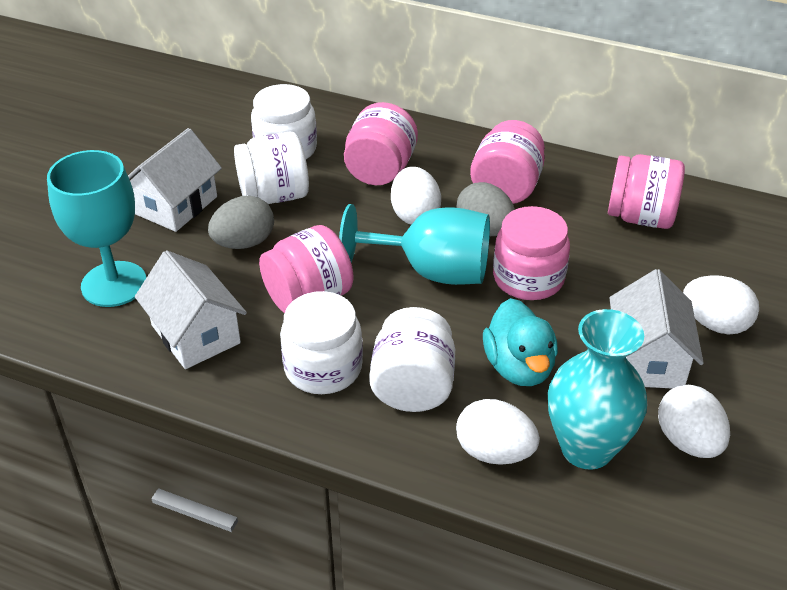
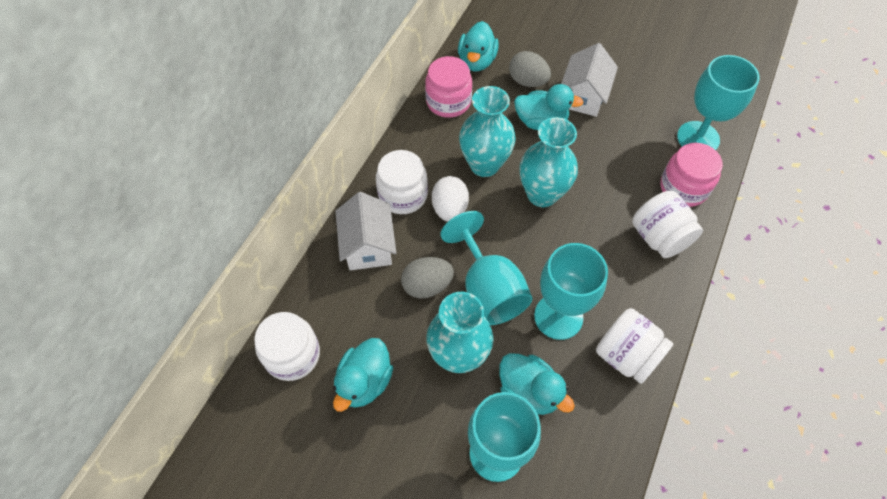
pink jar: 5 -> 2
turquoise duck: 1 -> 4
turquoise goblet: 2 -> 4
turquoise vase: 1 -> 3
white egg: 4 -> 1
white house: 3 -> 2

